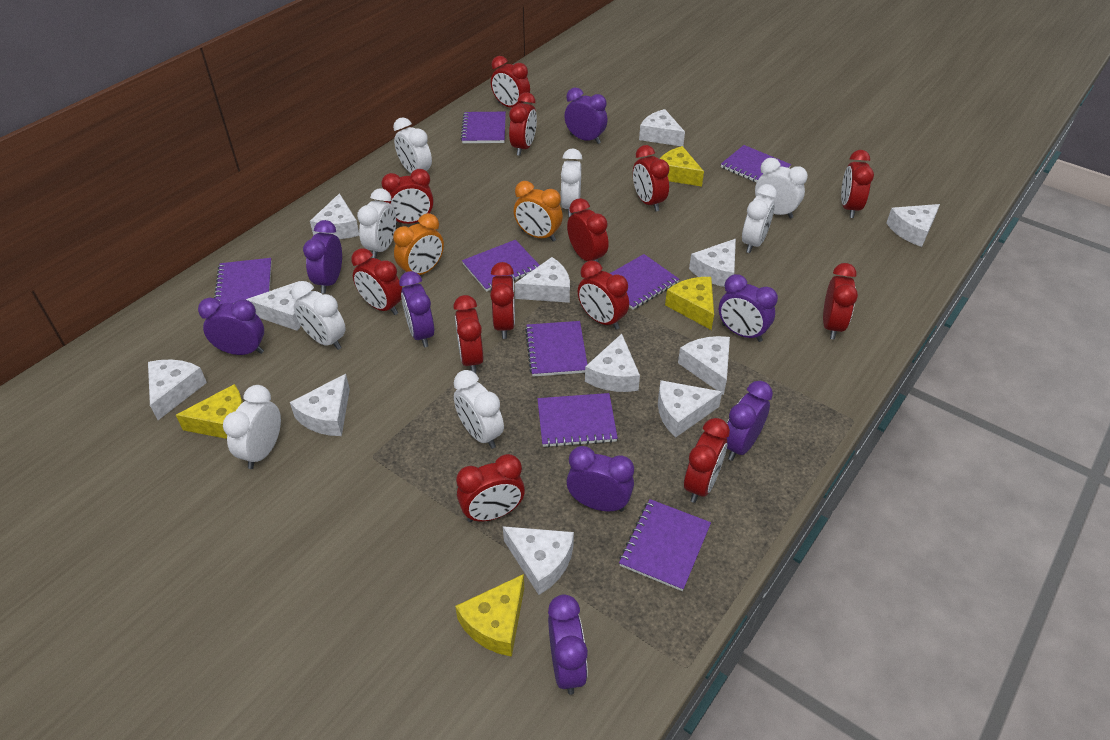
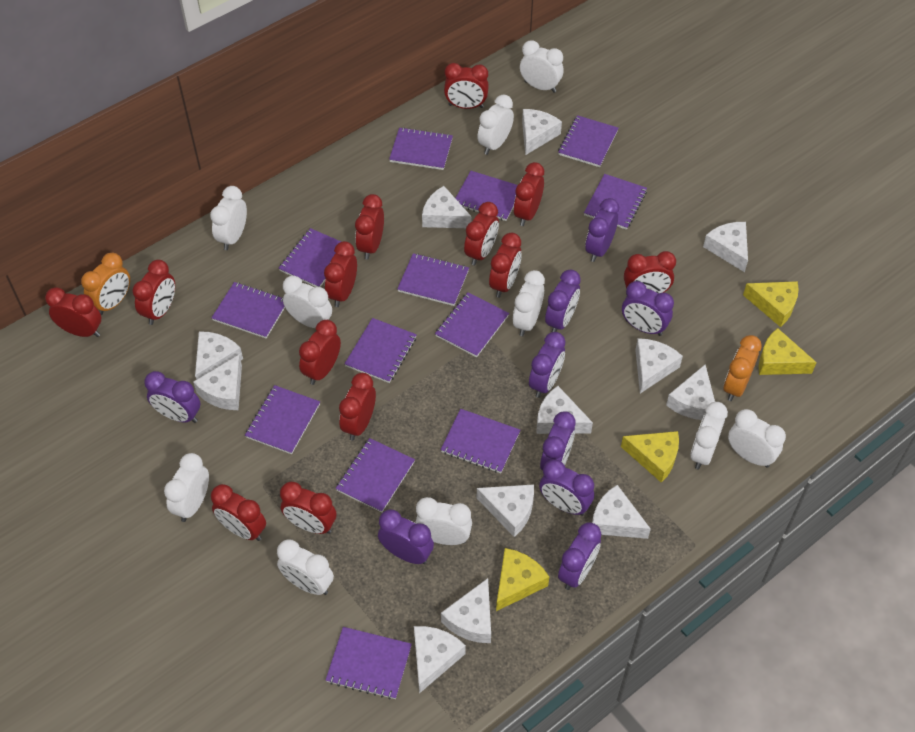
purple clock: 8 -> 9
purple notebook: 8 -> 13
white clock: 8 -> 10

